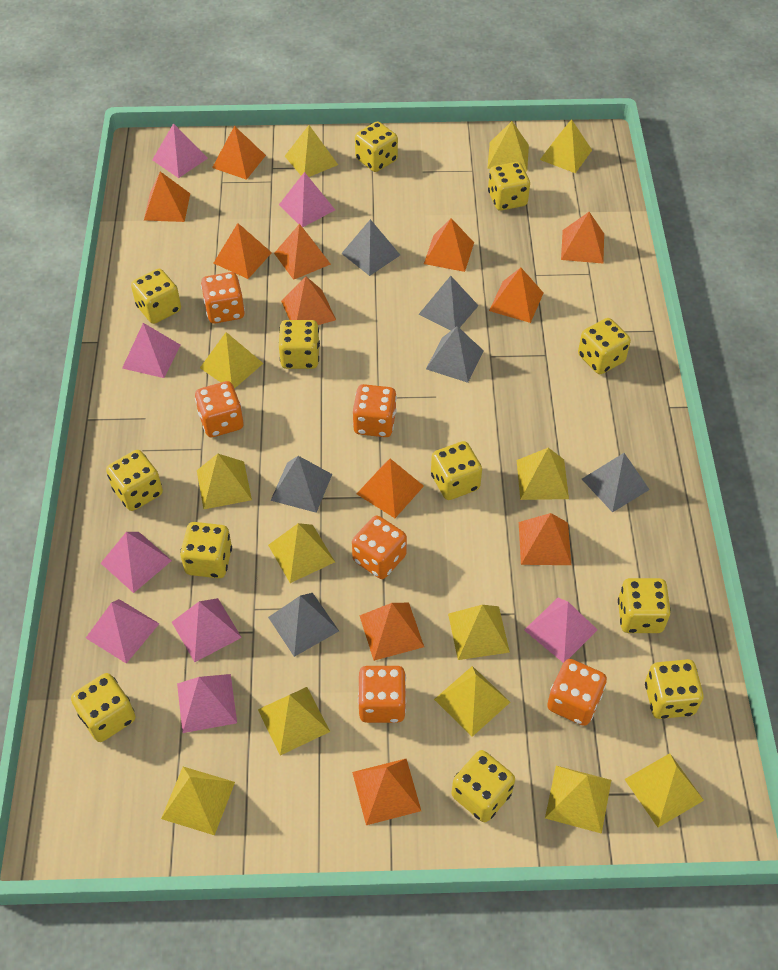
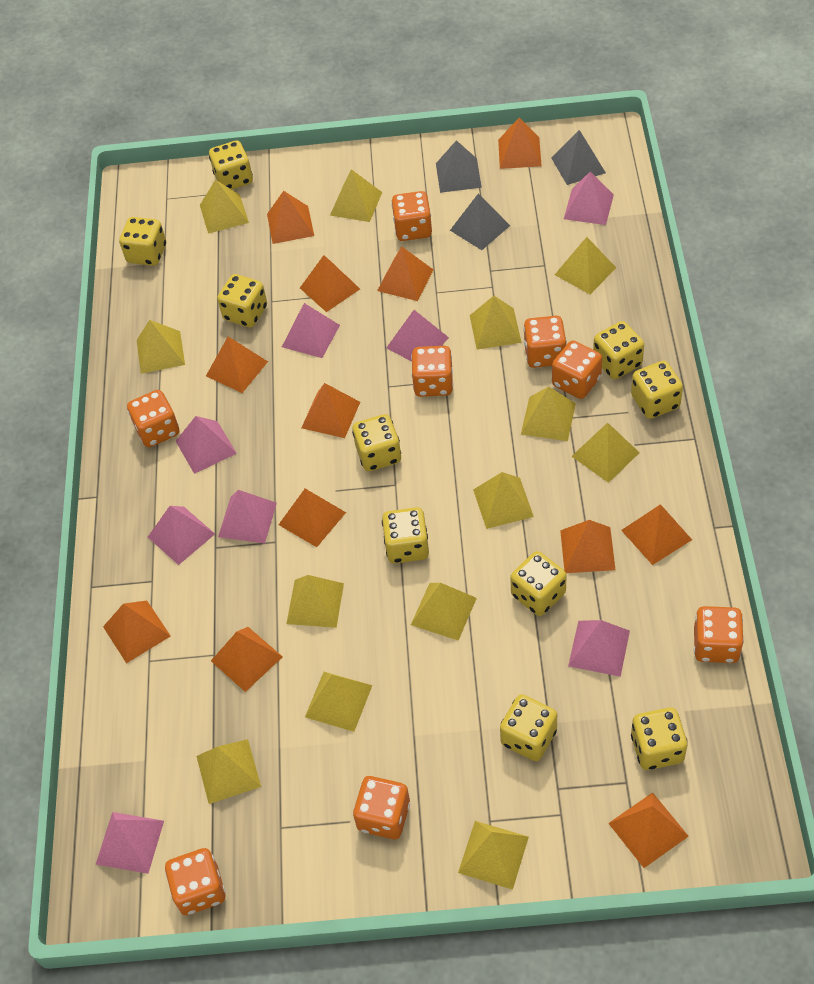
grey pyramid: 6 -> 3
orange dice: 6 -> 8
yellow dice: 12 -> 10

